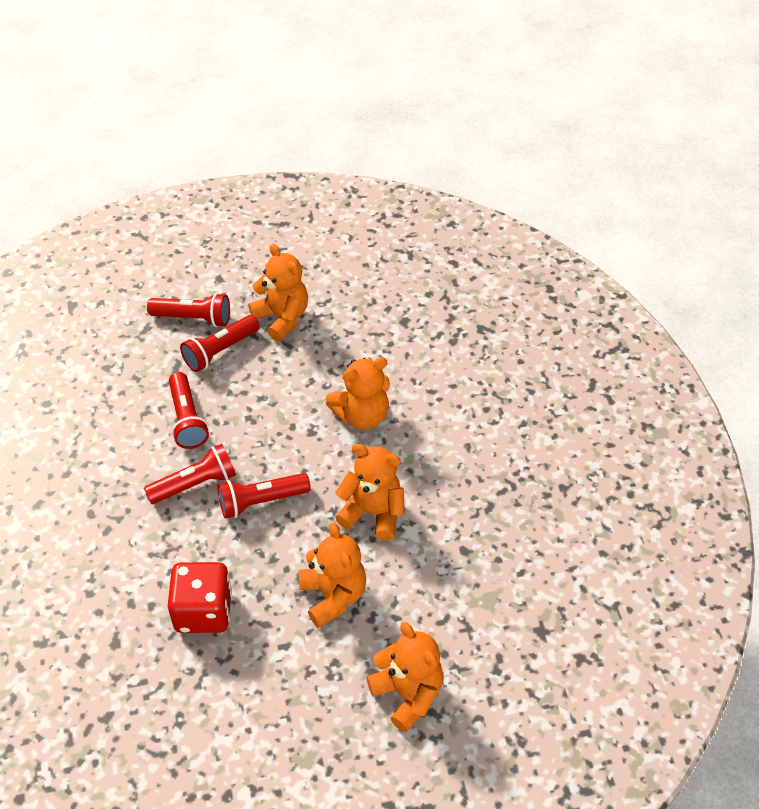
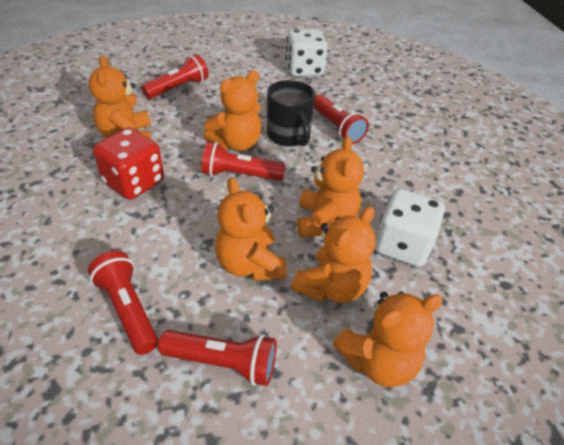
black mug: 0 -> 1
orange teddy bear: 5 -> 6
white dice: 0 -> 2

